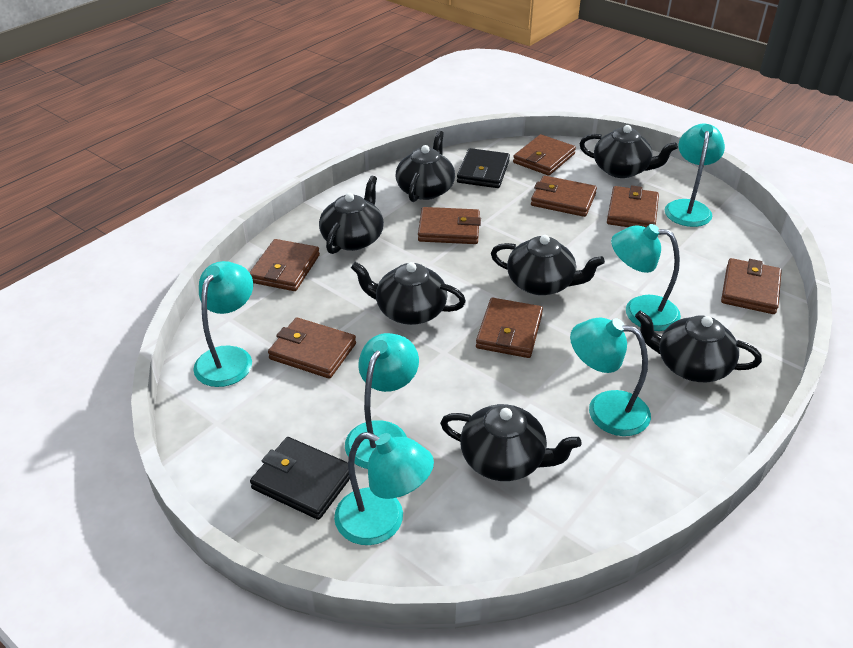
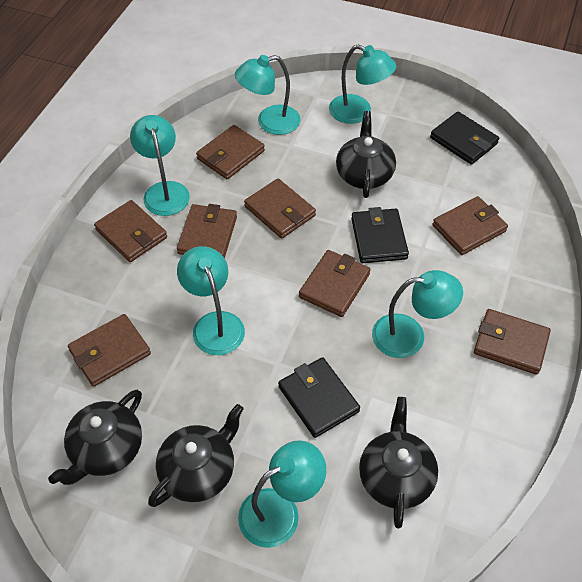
black teapot: 7 -> 4
black wallet: 2 -> 3

